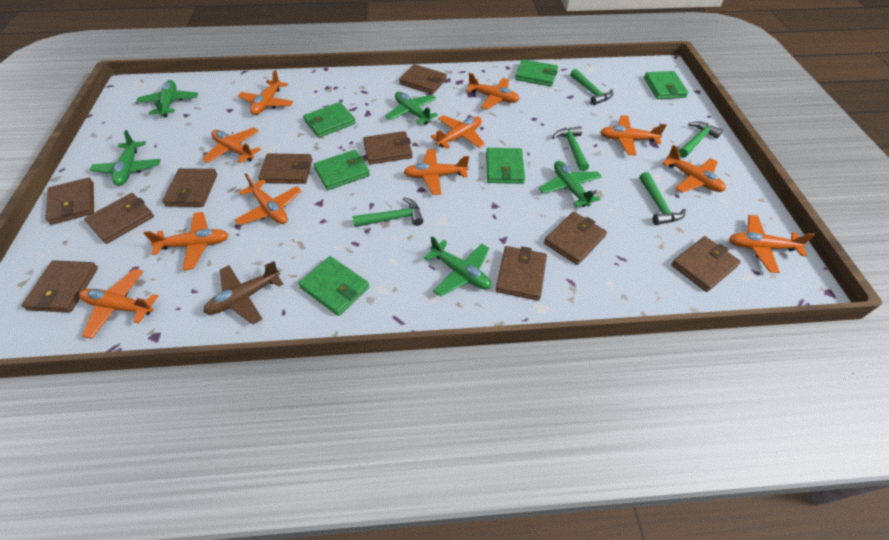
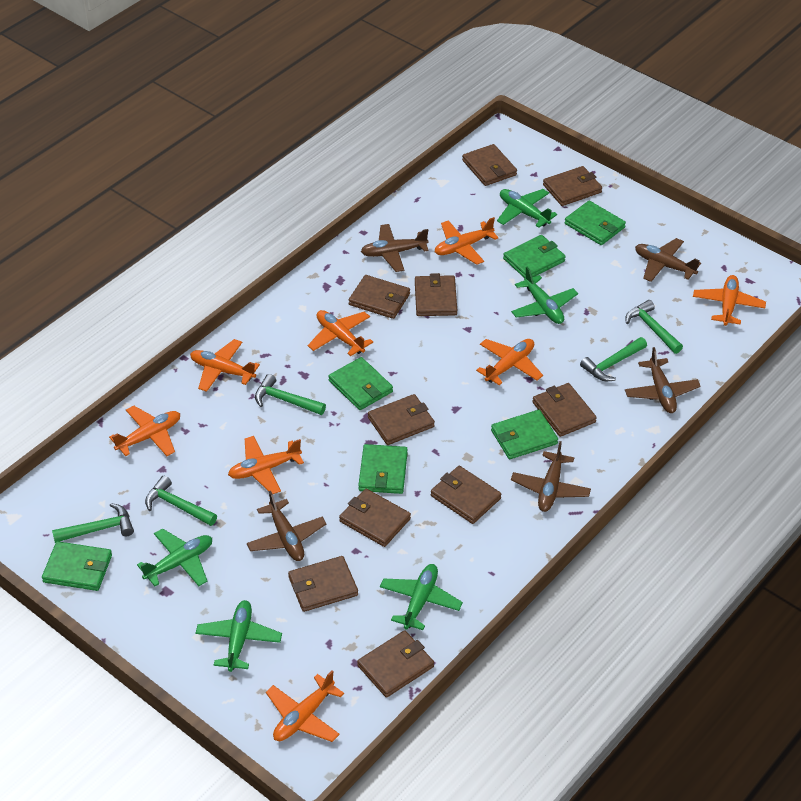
brown plane: 1 -> 5
orange plane: 11 -> 8

